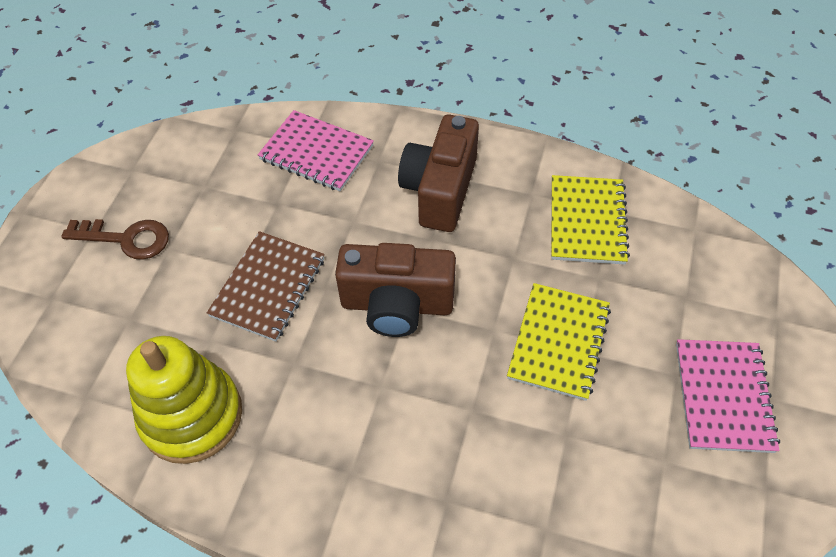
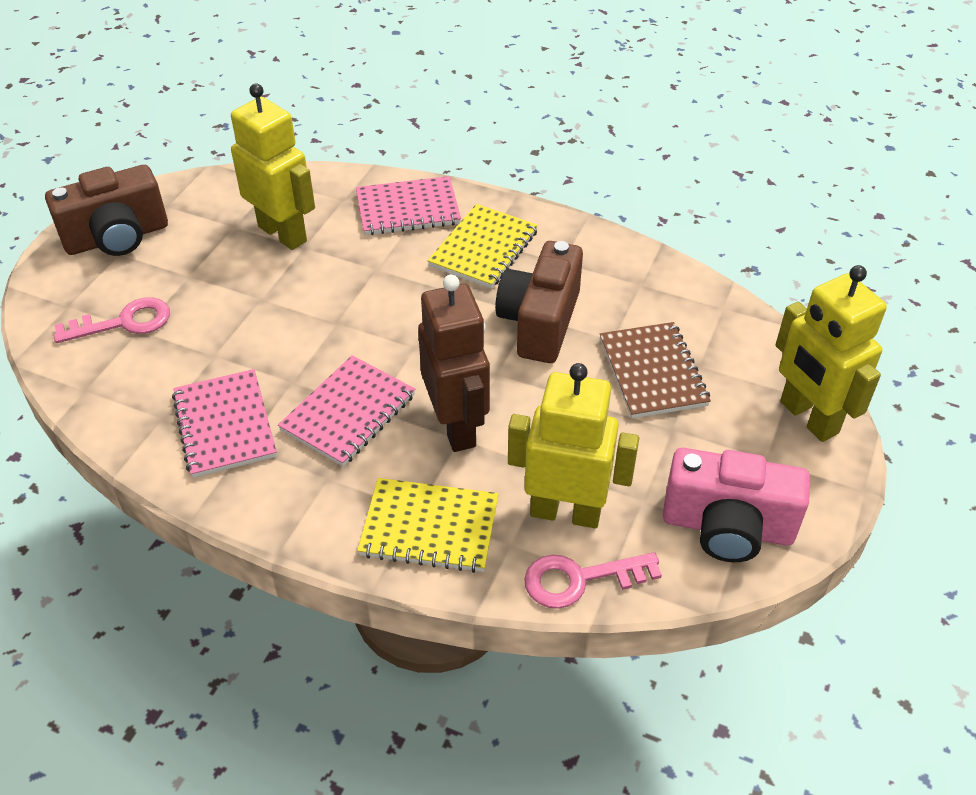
brown key: 1 -> 0
brown robot: 0 -> 1
pink camera: 0 -> 1
pink key: 0 -> 2
pink notebook: 2 -> 3
yellow robot: 0 -> 3
yellow stacking toy: 1 -> 0

